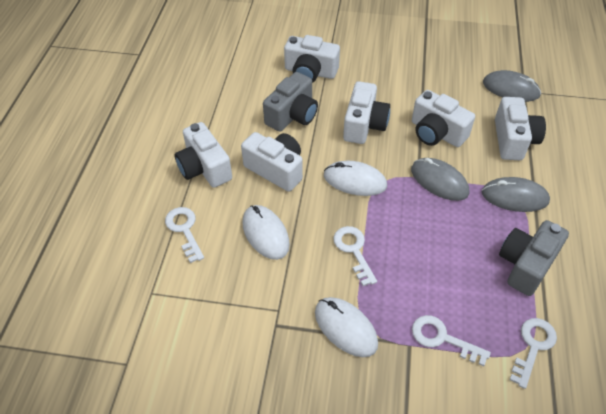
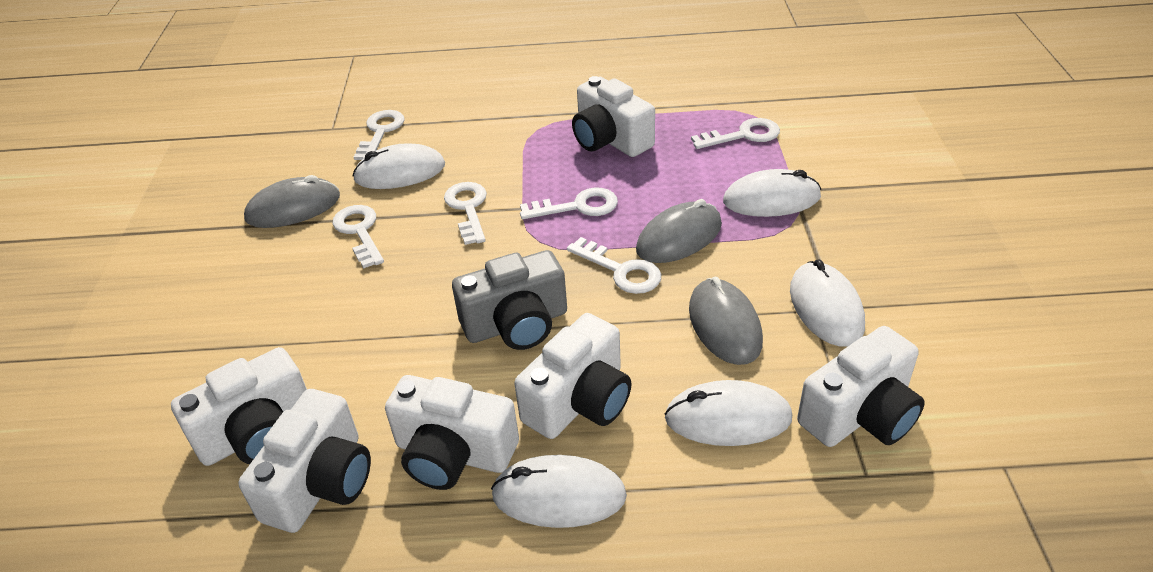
grey camera: 2 -> 1
white key: 4 -> 6
white mouse: 3 -> 5

